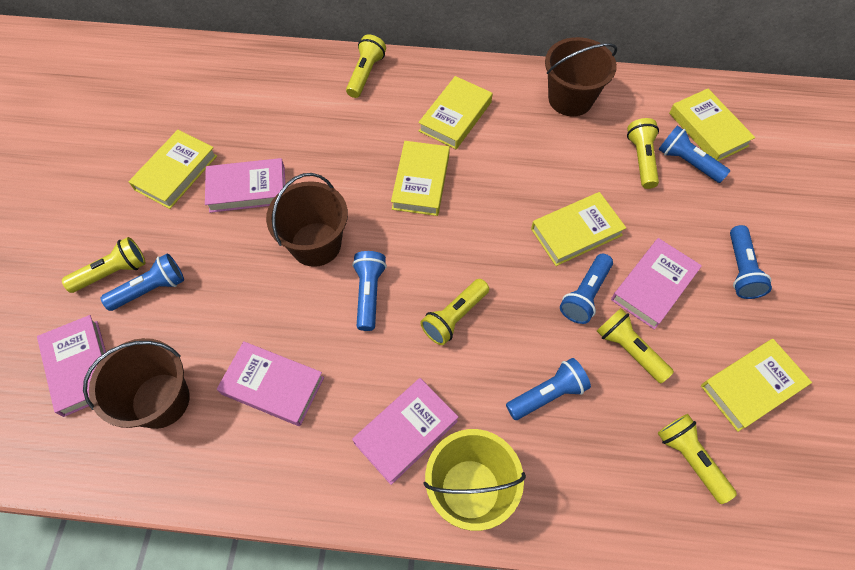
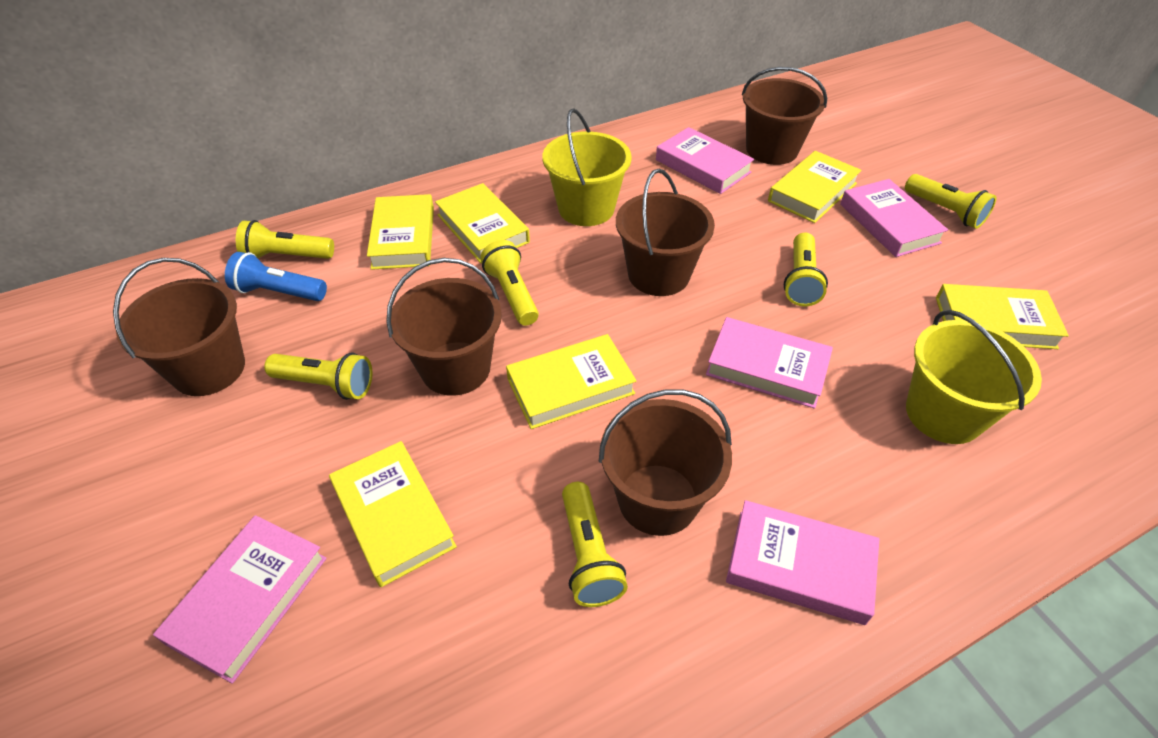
blue flashlight: 6 -> 1
brown bucket: 3 -> 5
yellow bucket: 1 -> 2

